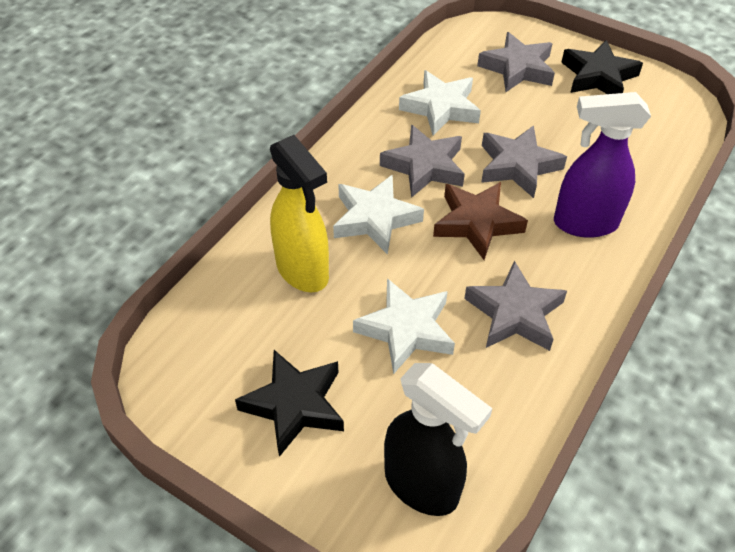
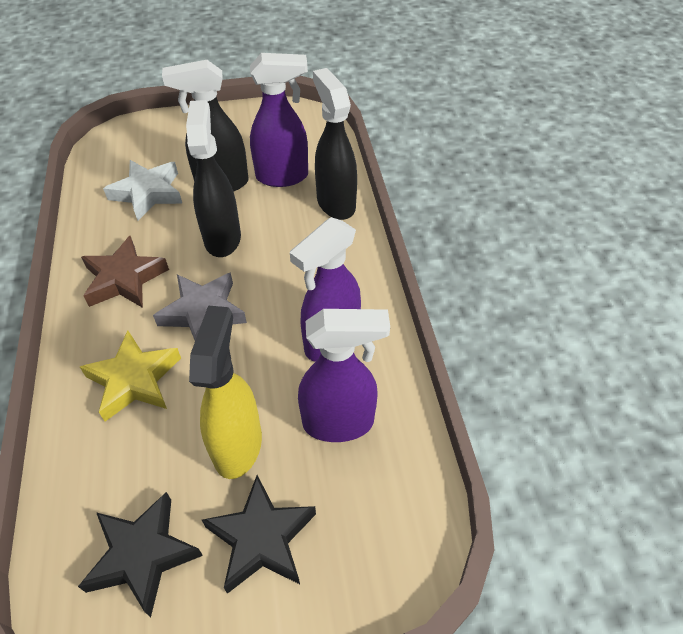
black spray bottle: 1 -> 3
grey star: 4 -> 1
purple spray bottle: 1 -> 3
white star: 3 -> 1
yellow star: 0 -> 1

